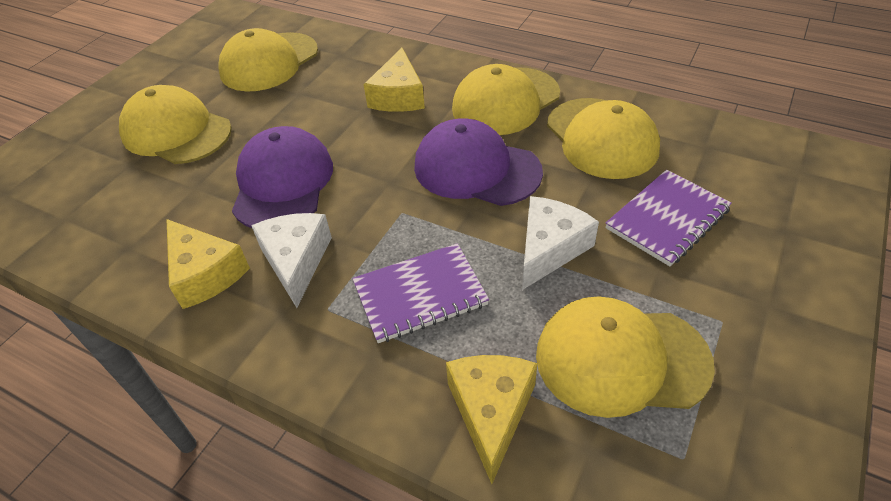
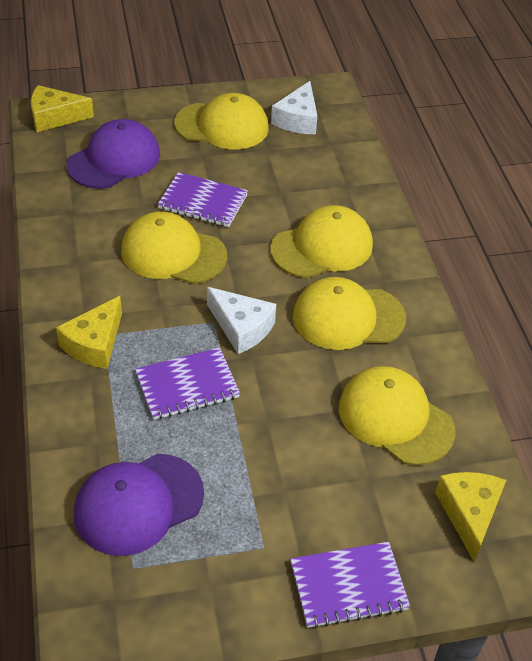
purple notebook: 2 -> 3

